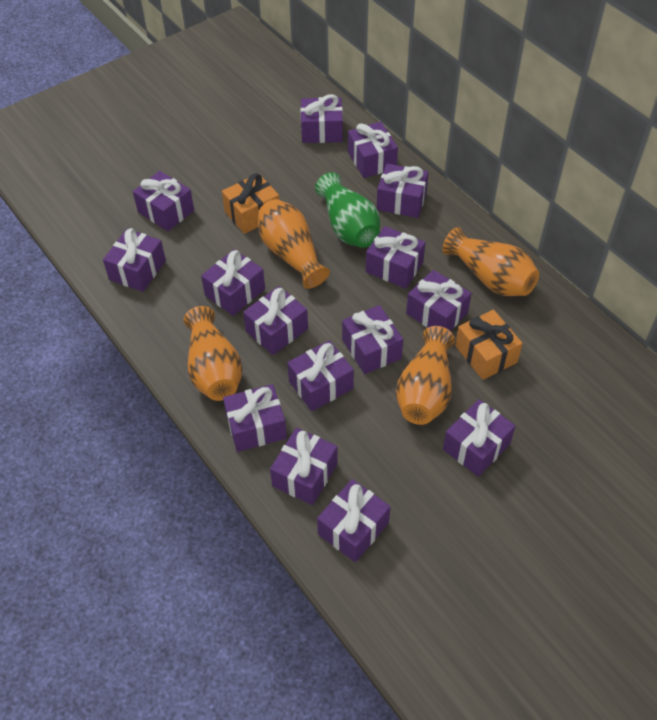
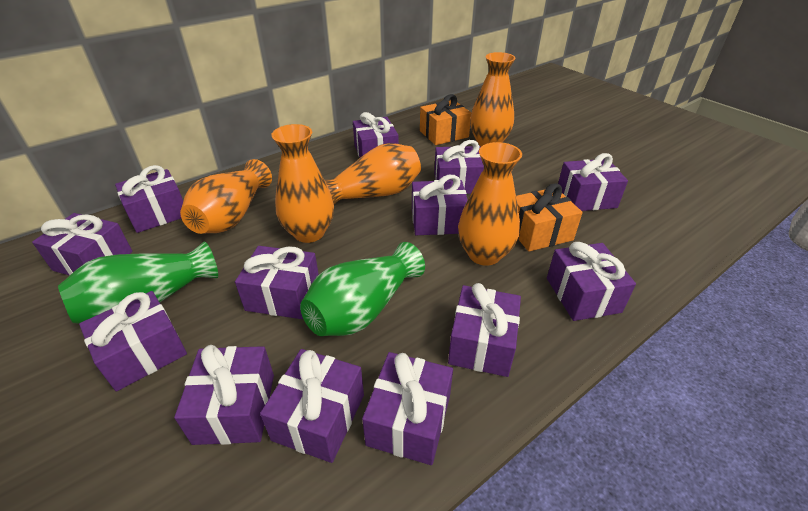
green vase: 1 -> 2
orange vase: 4 -> 5
purple gift: 15 -> 13

